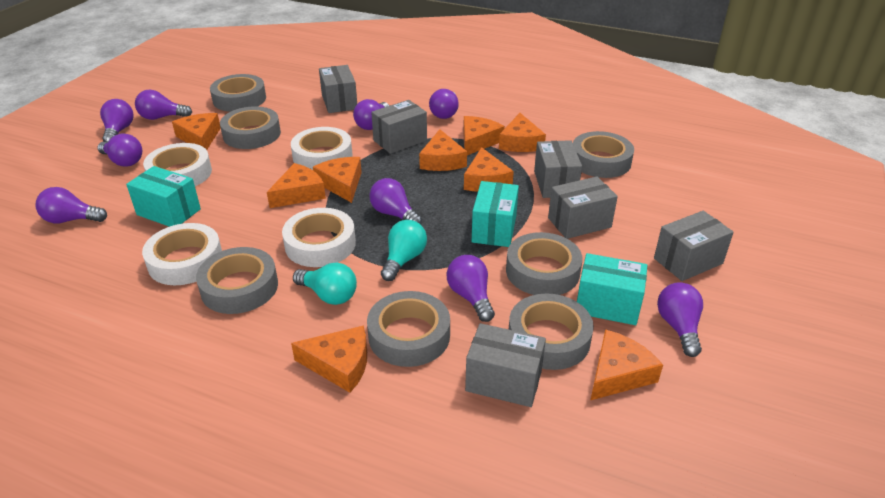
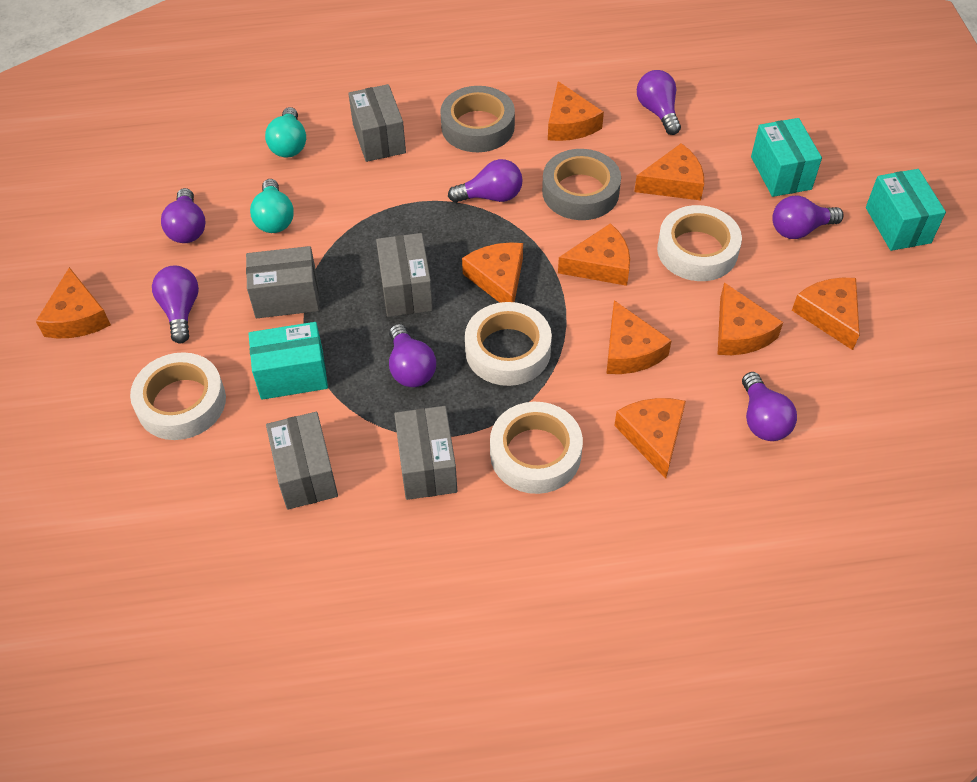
grey box: 6 -> 5
grey tape: 7 -> 2
purple light bulb: 9 -> 7

